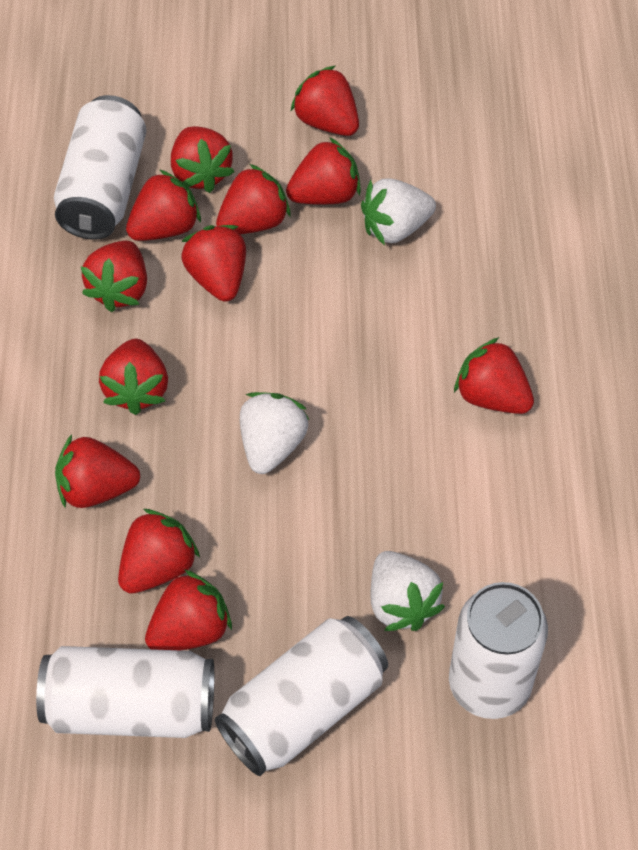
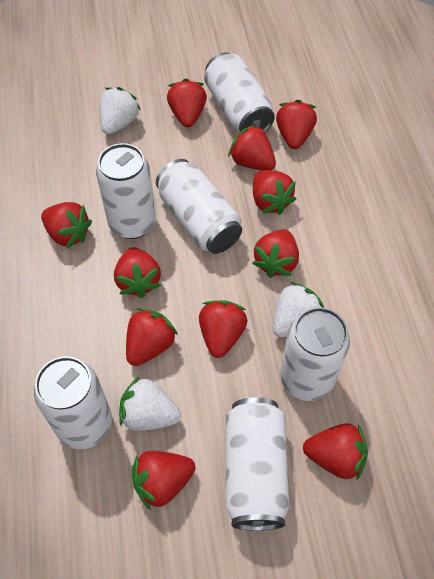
red strawberry: 12 -> 11
white can: 4 -> 6

